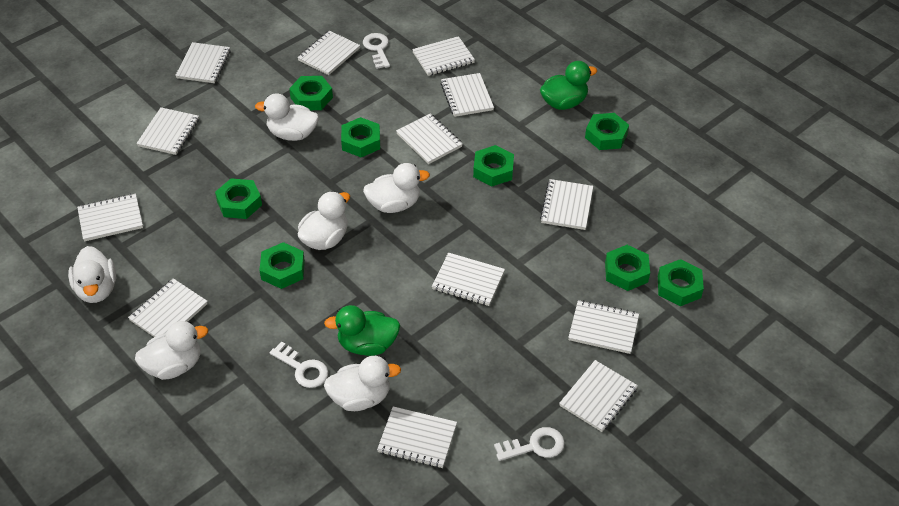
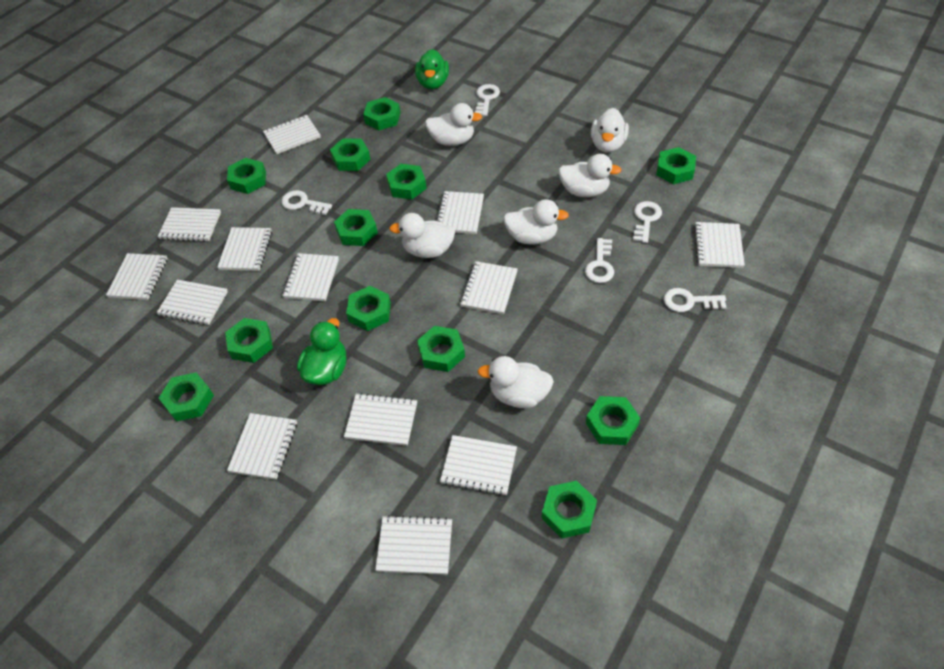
green nut: 8 -> 12
white key: 3 -> 5

